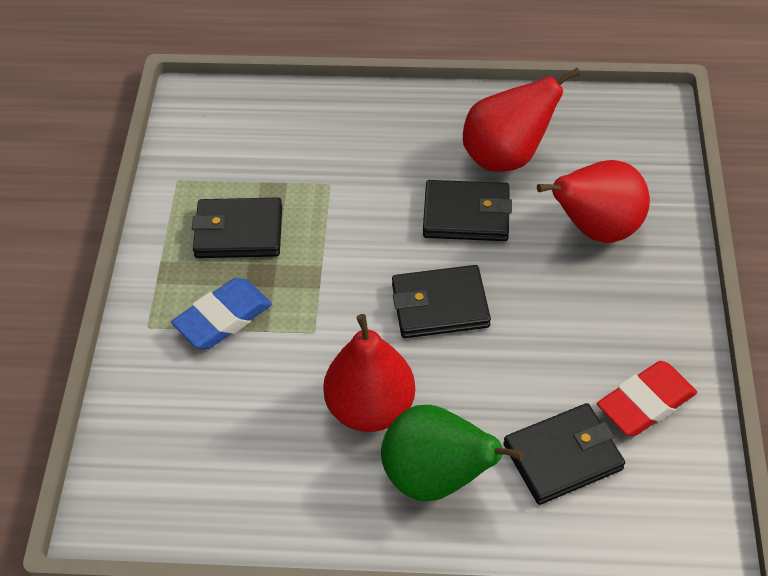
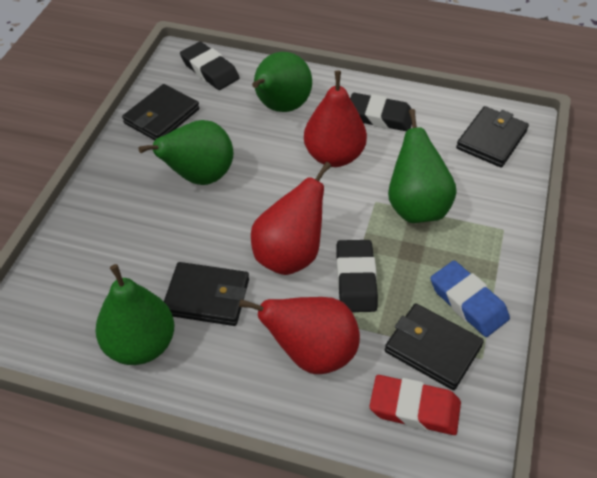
black eraser: 0 -> 3
green pear: 1 -> 4

